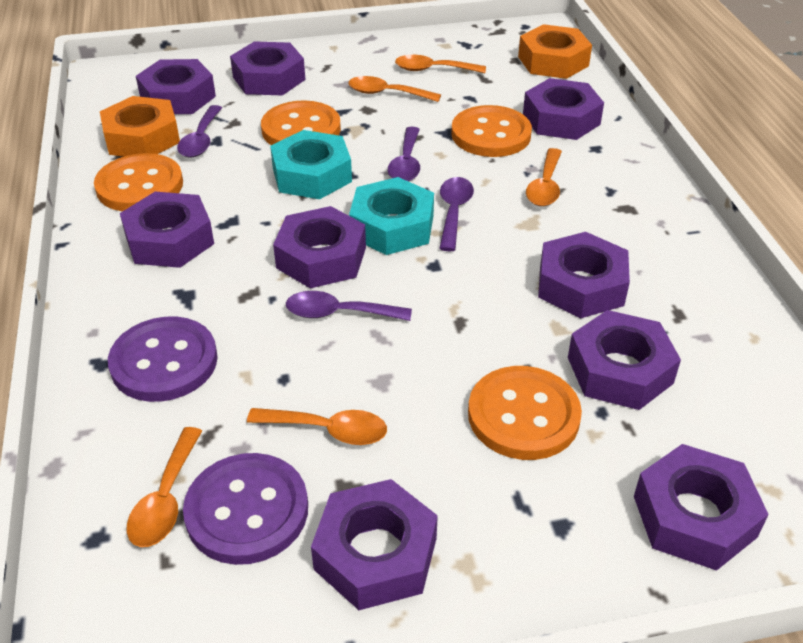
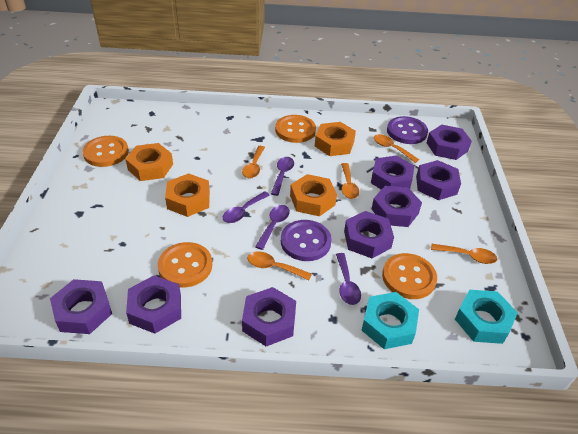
orange nut: 2 -> 4
purple nut: 9 -> 8

